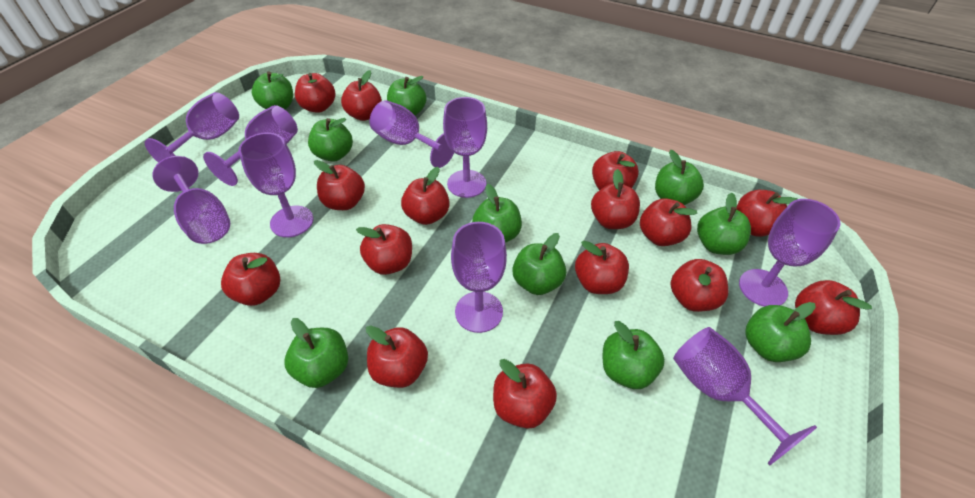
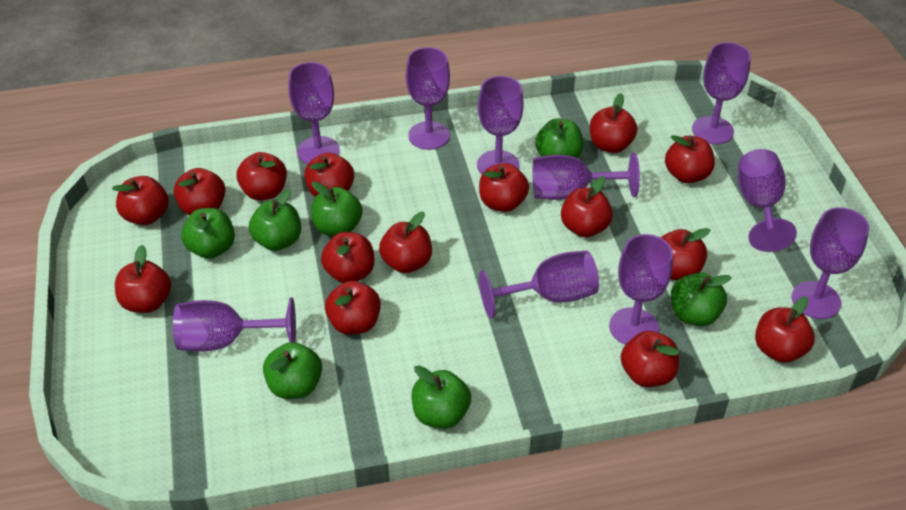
green apple: 10 -> 7
purple goblet: 9 -> 10

